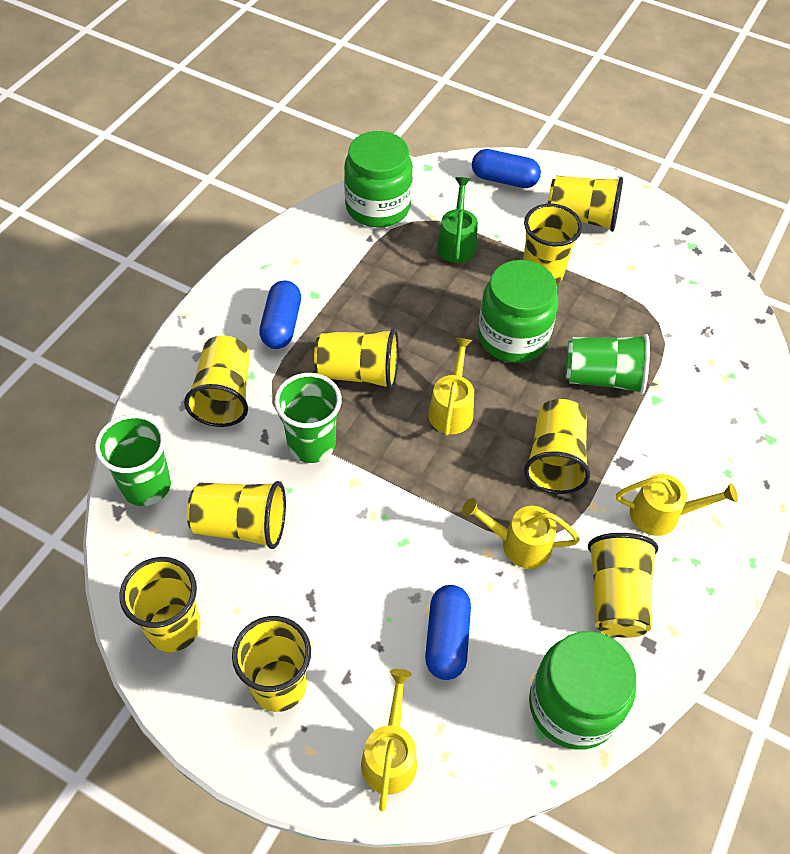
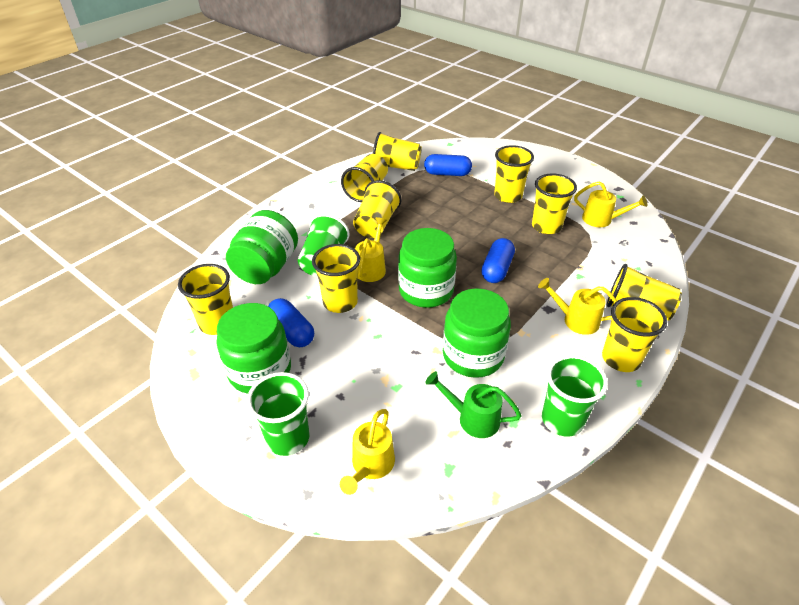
green jar: 3 -> 4

